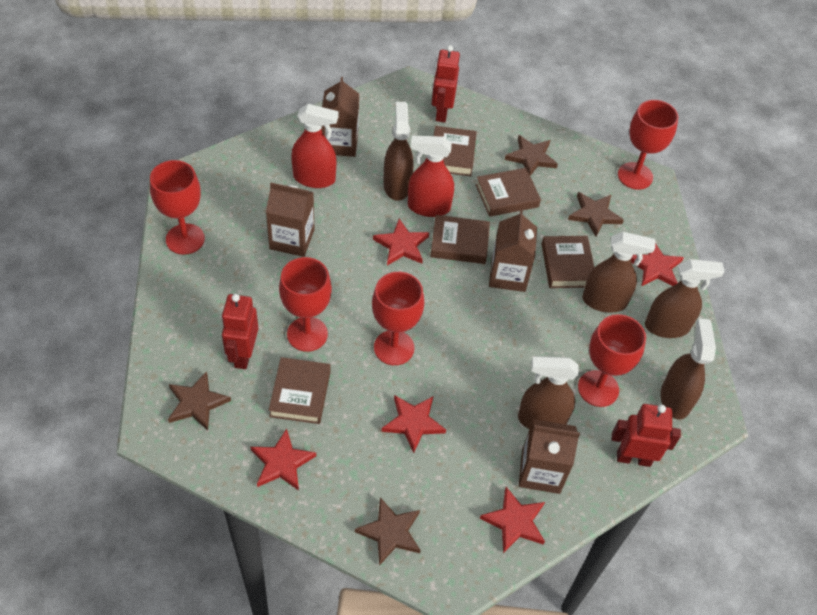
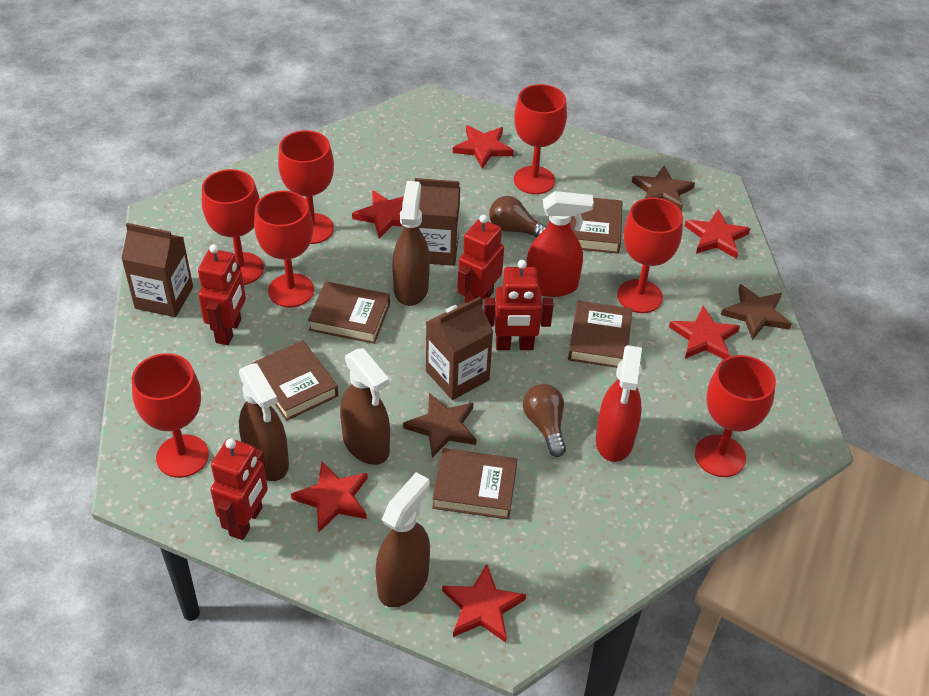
brown carton: 4 -> 3
brown light bulb: 0 -> 2
brown spray bottle: 5 -> 4
brown star: 4 -> 3
red goblet: 5 -> 7
red robot: 3 -> 4
red star: 5 -> 6

